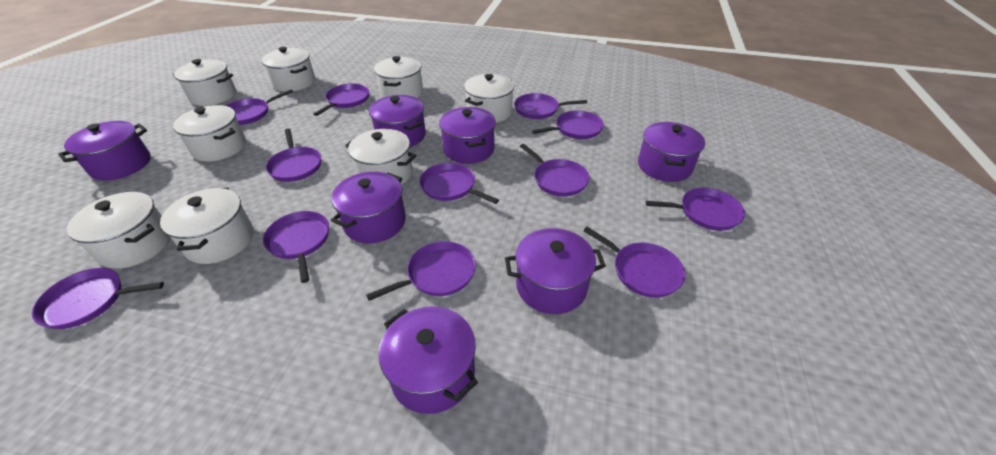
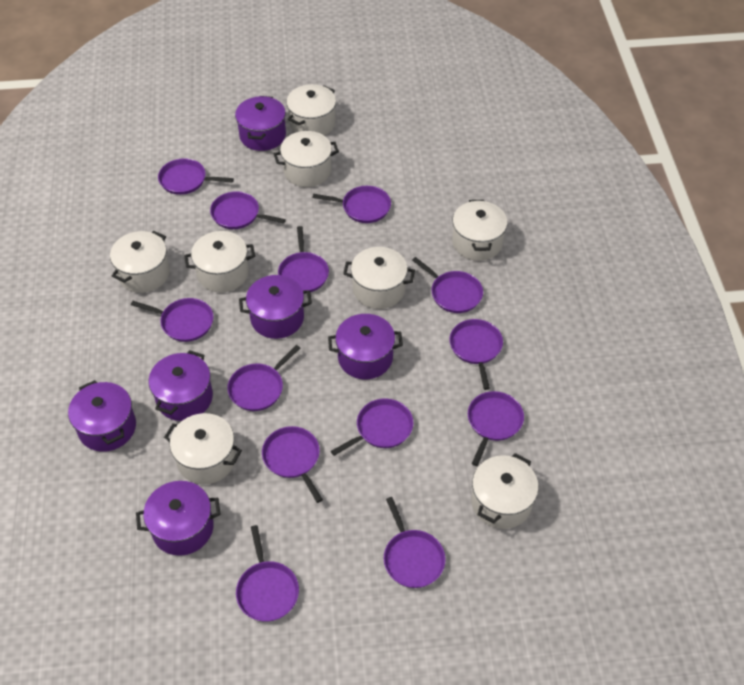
purple pan: 12 -> 13
purple pot: 7 -> 6

